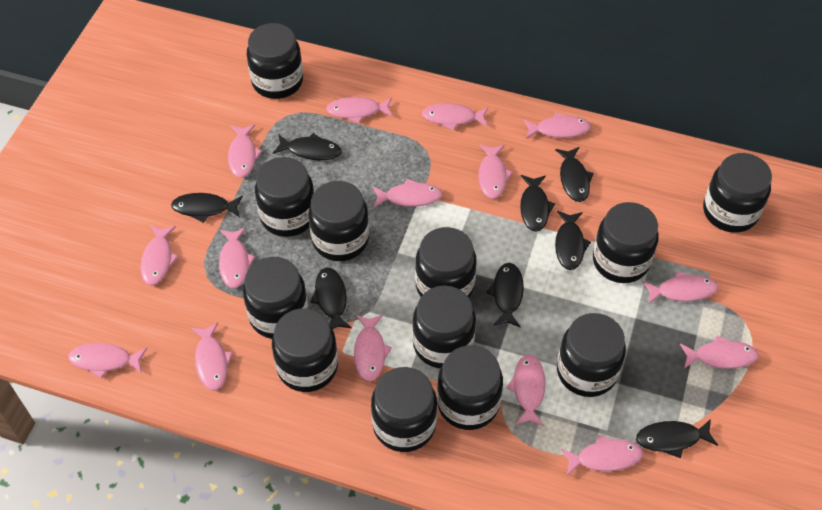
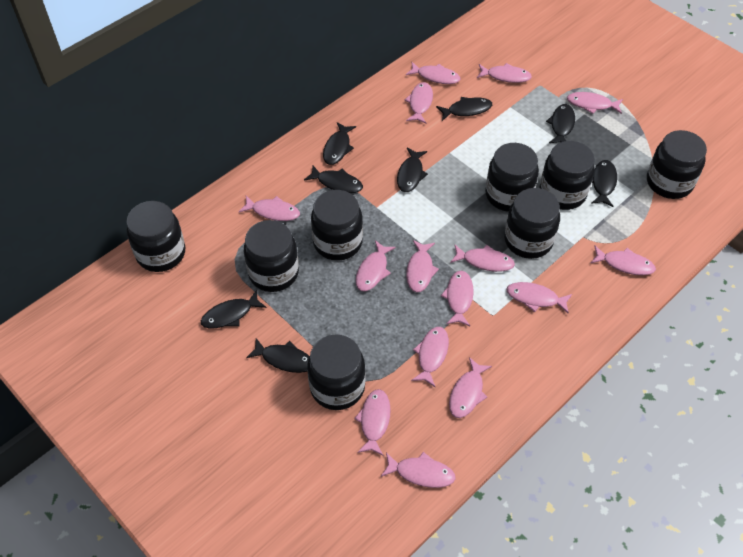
black jar: 12 -> 8

